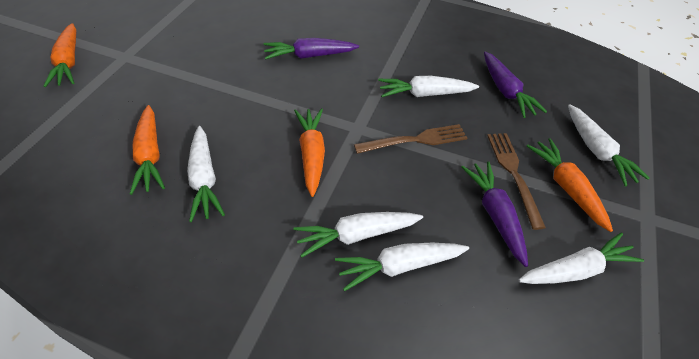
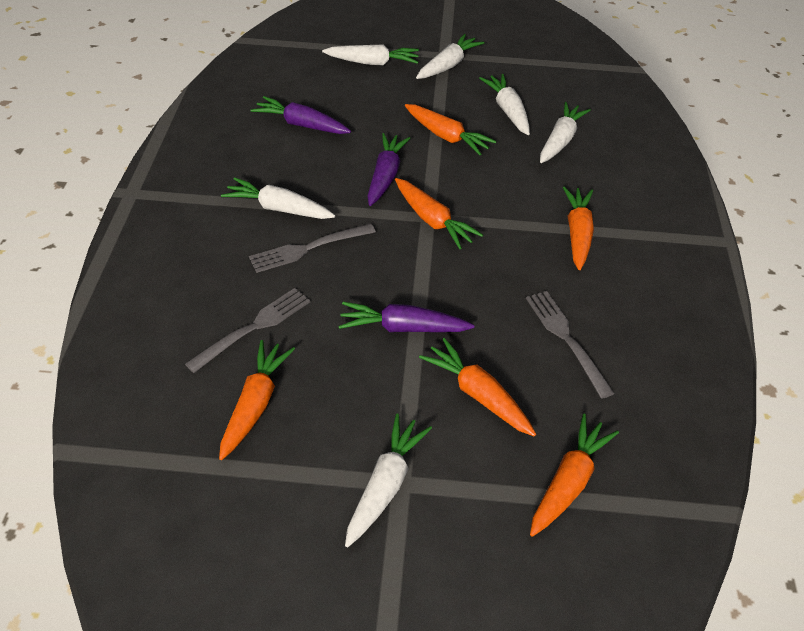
brown fork: 2 -> 0
grey fork: 0 -> 3
orange carrot: 4 -> 6

